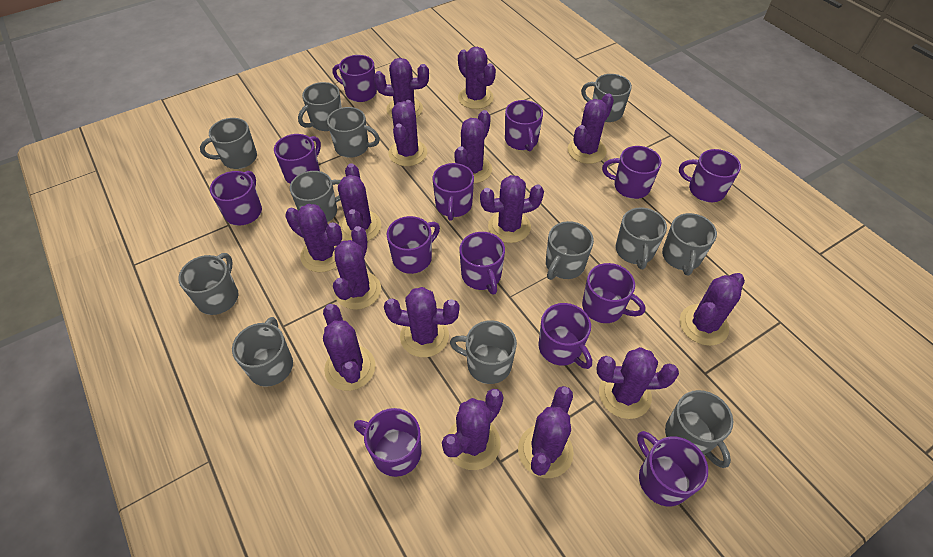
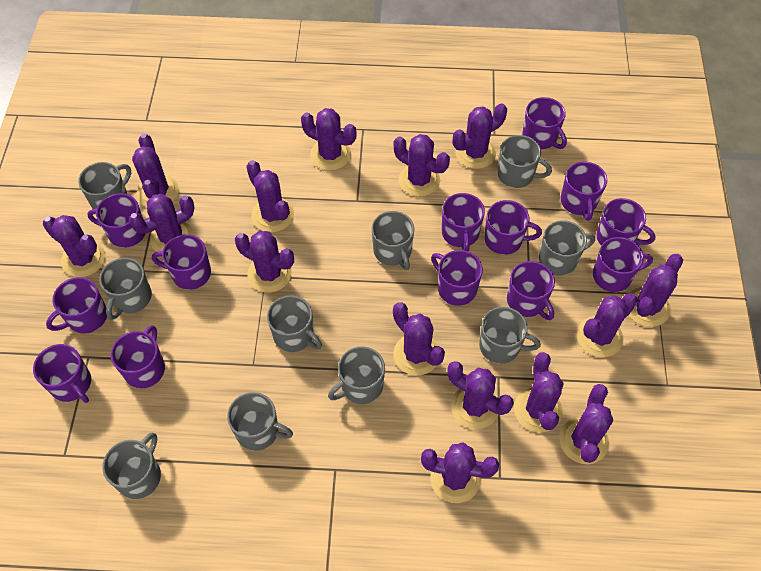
grey mug: 12 -> 10

